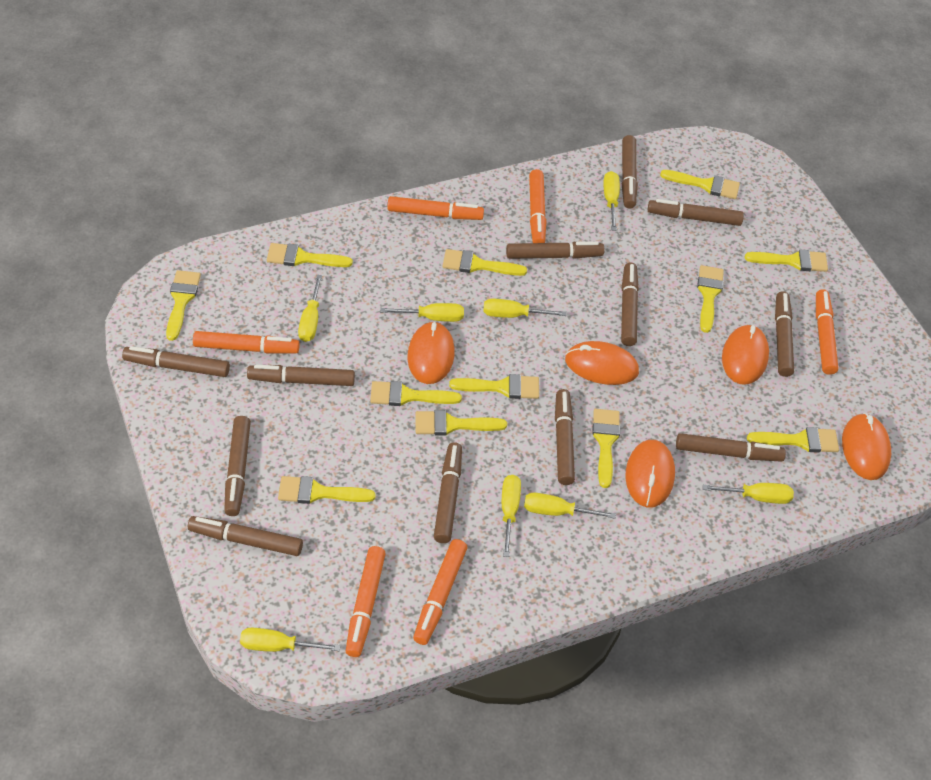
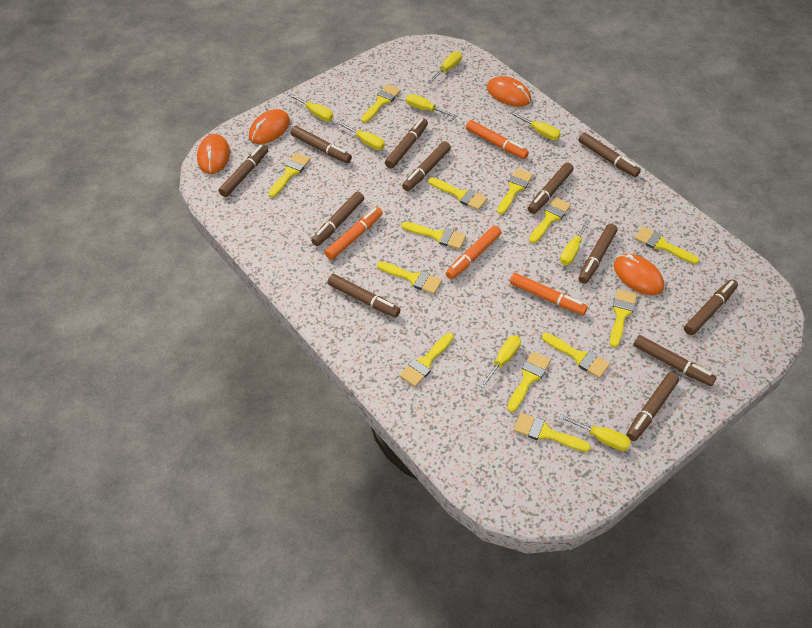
orange marker: 6 -> 4
orange mouse: 5 -> 4
yellow brush: 12 -> 13

